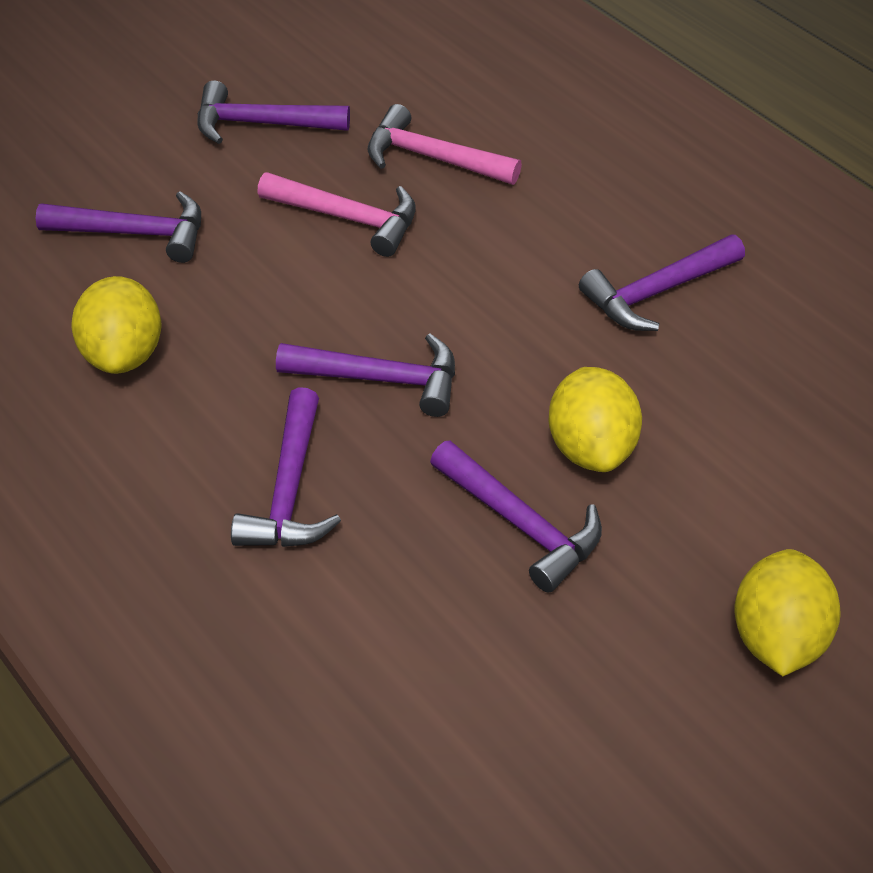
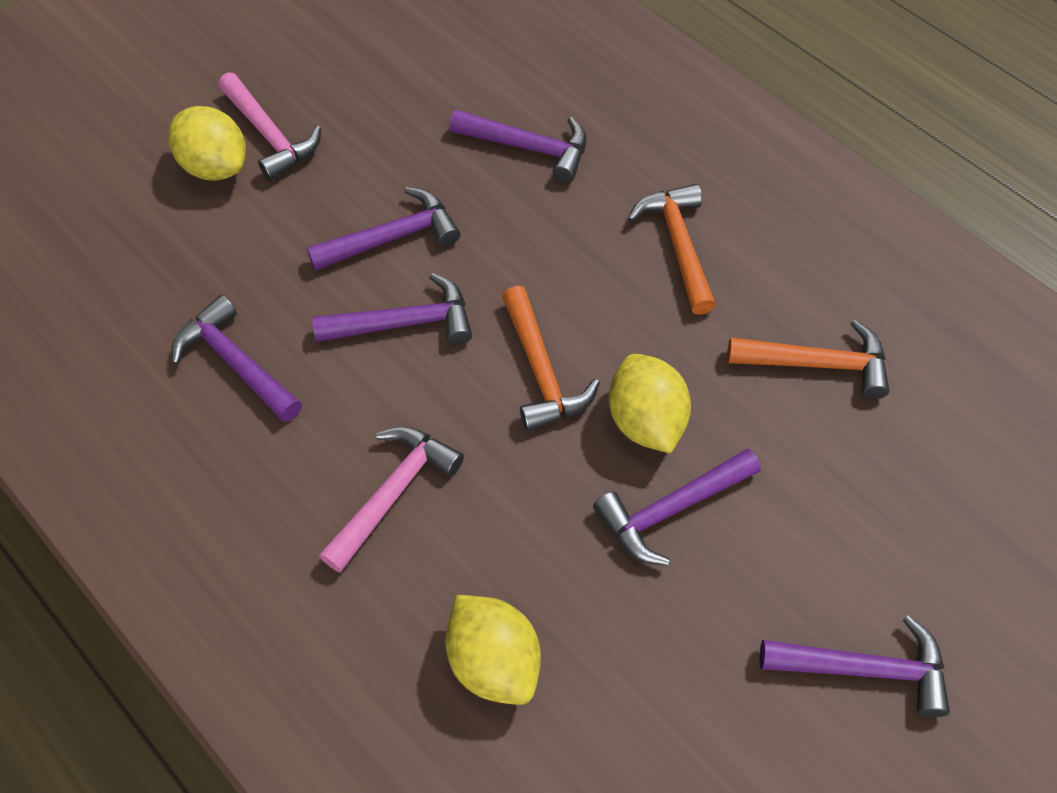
orange hammer: 0 -> 3

